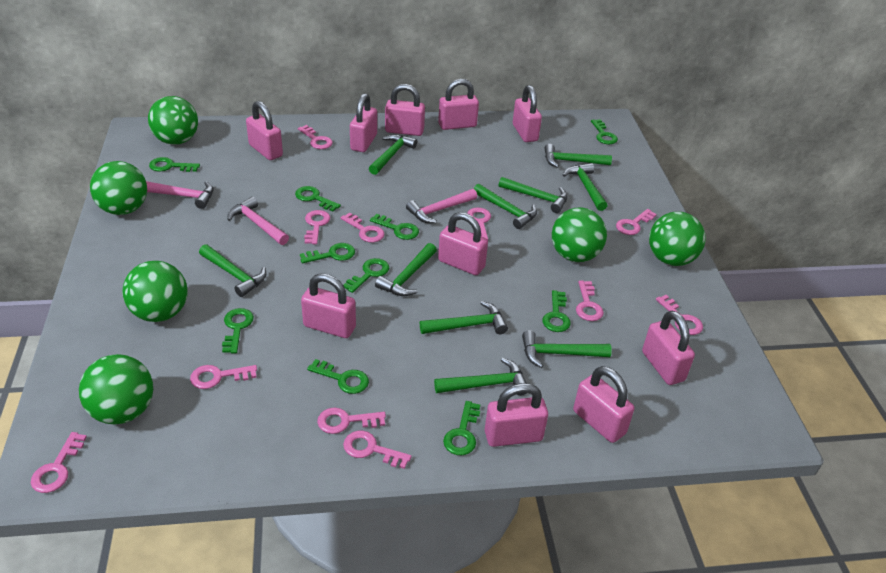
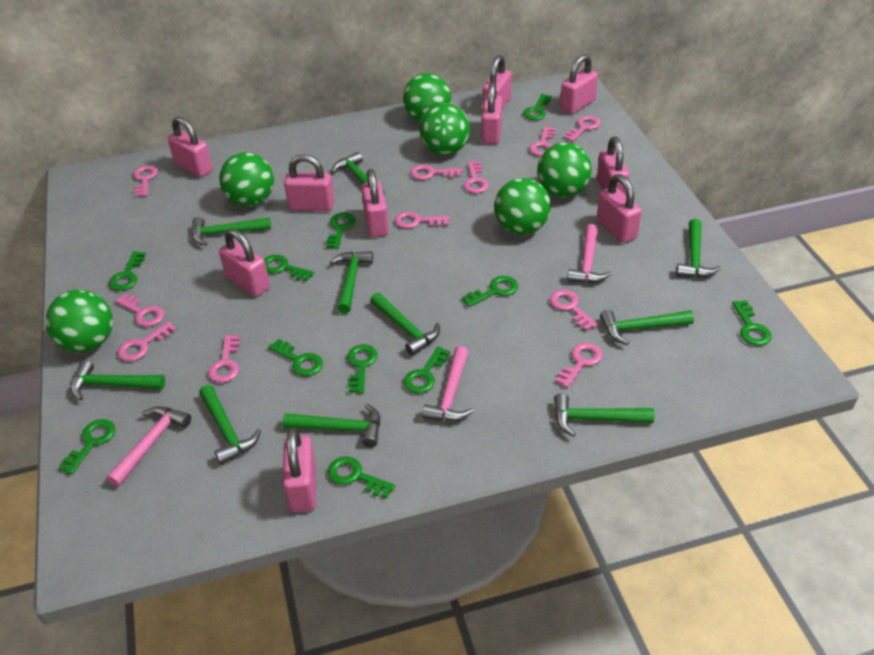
green key: 10 -> 11

